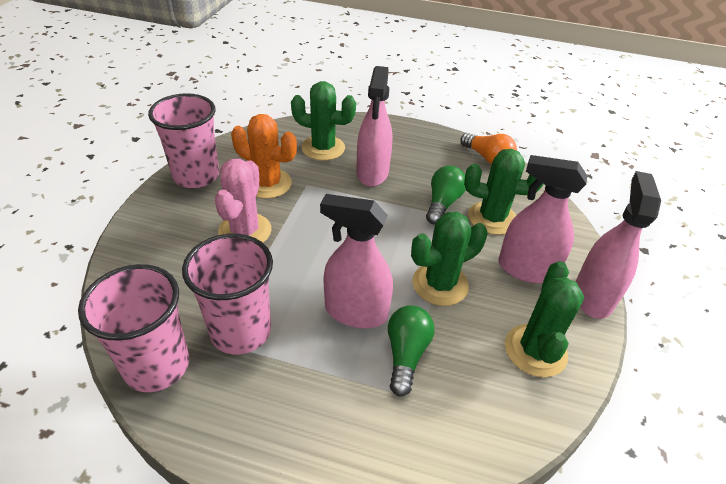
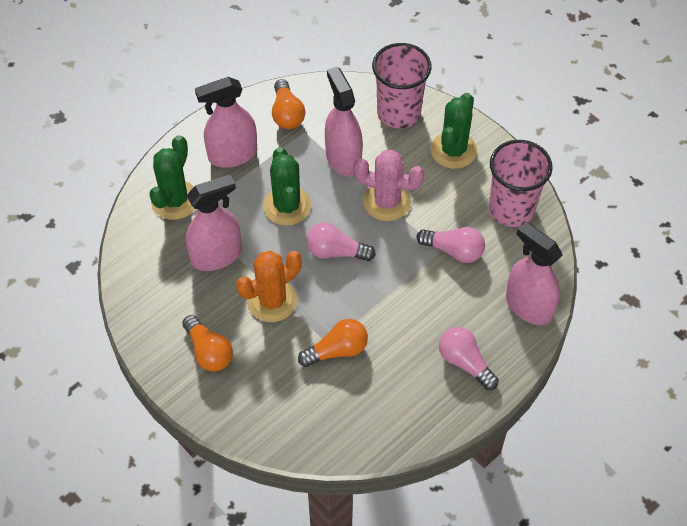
green cactus: 4 -> 3
green light bulb: 2 -> 0
orange light bulb: 1 -> 3
pink cup: 3 -> 2
pink light bulb: 0 -> 3

